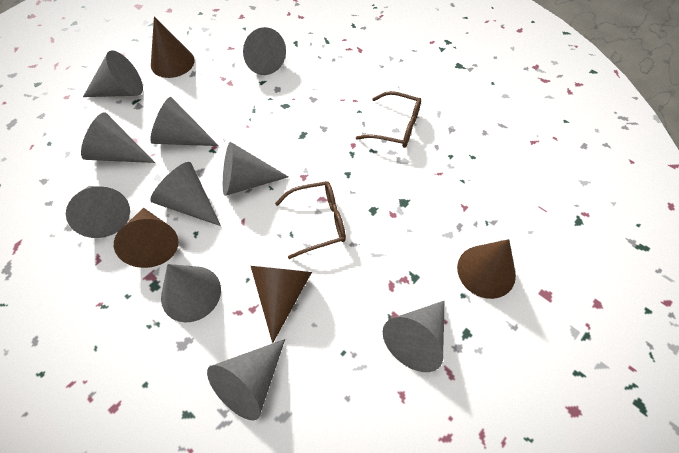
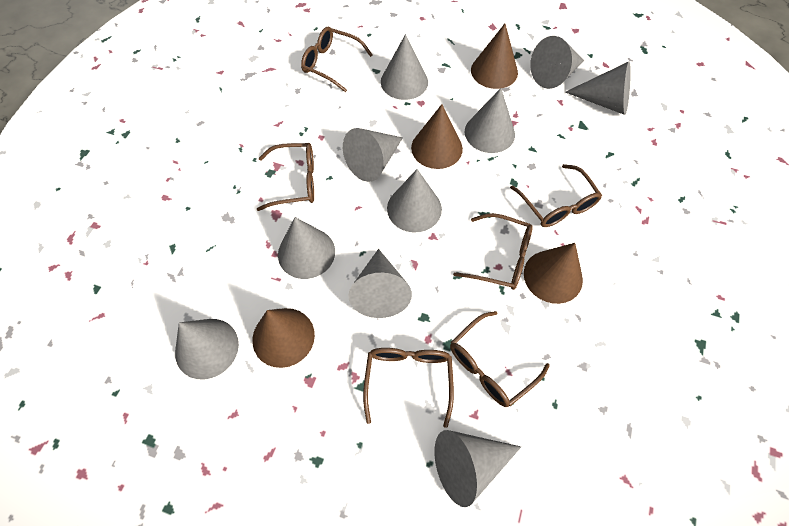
brown glasses: 2 -> 6

